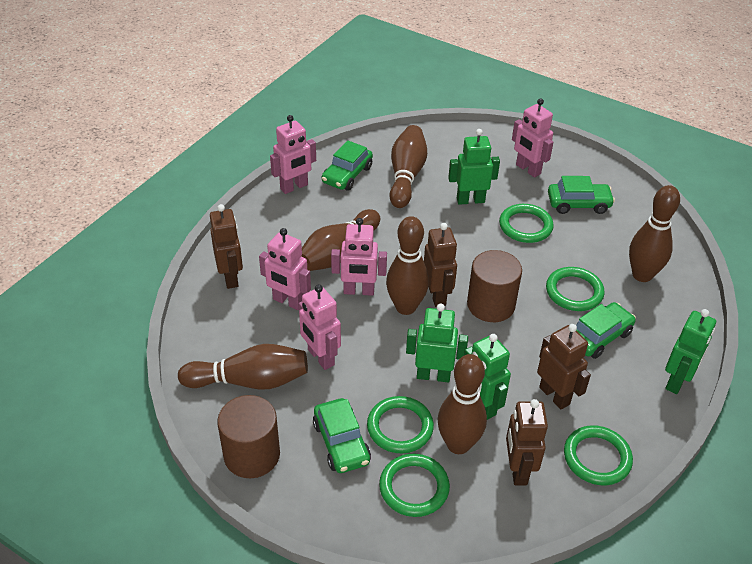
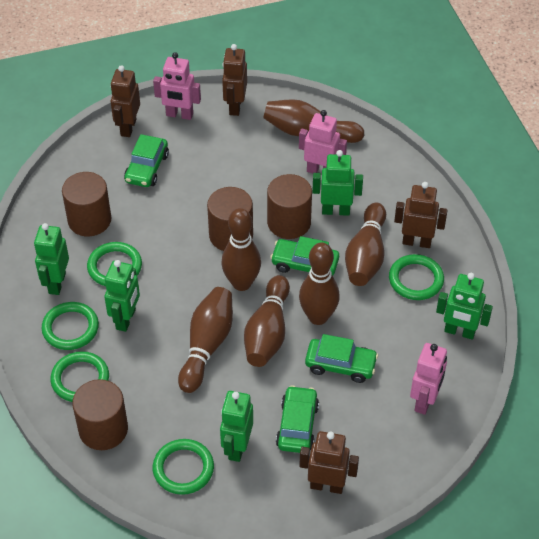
brown cylinder: 2 -> 4
green robot: 4 -> 5
pink robot: 5 -> 3

